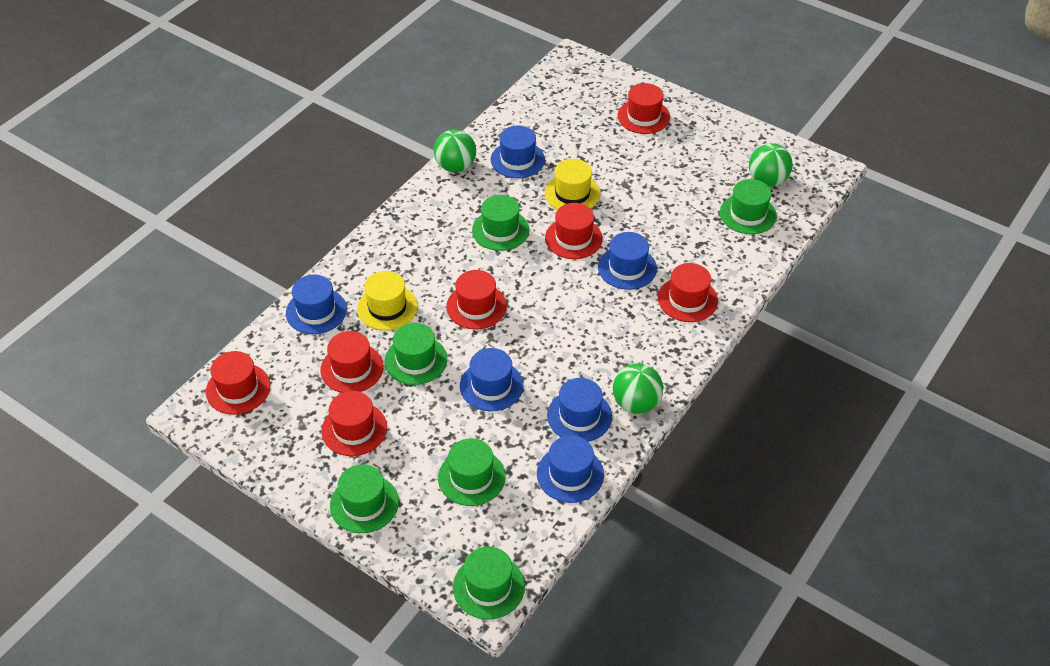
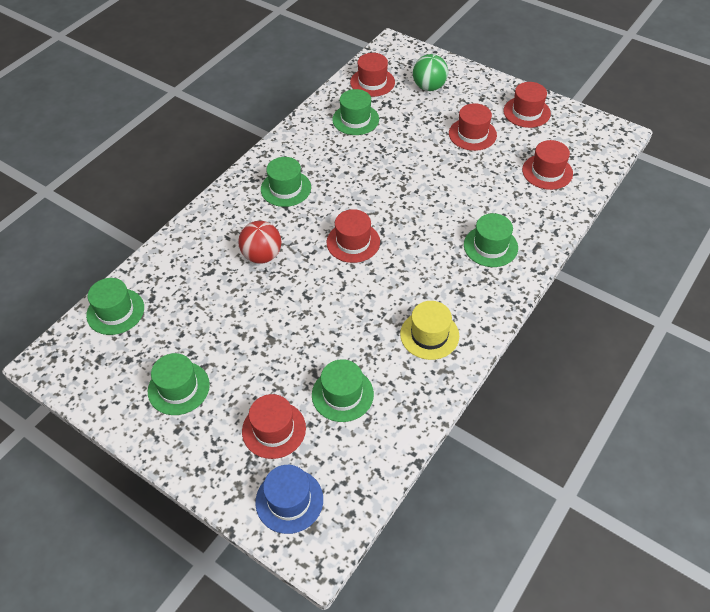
blue hat: 6 -> 1
green ball: 3 -> 1
red ball: 0 -> 1
red hat: 7 -> 6
yellow hat: 2 -> 1

